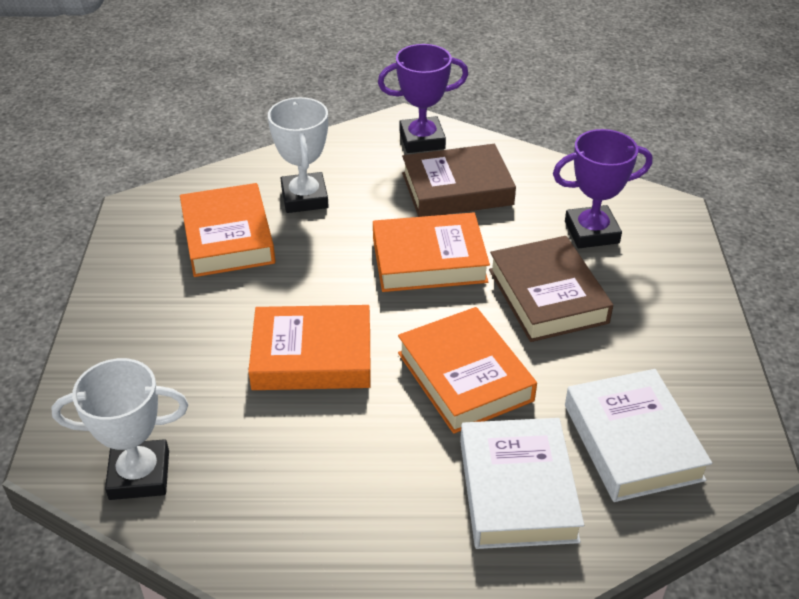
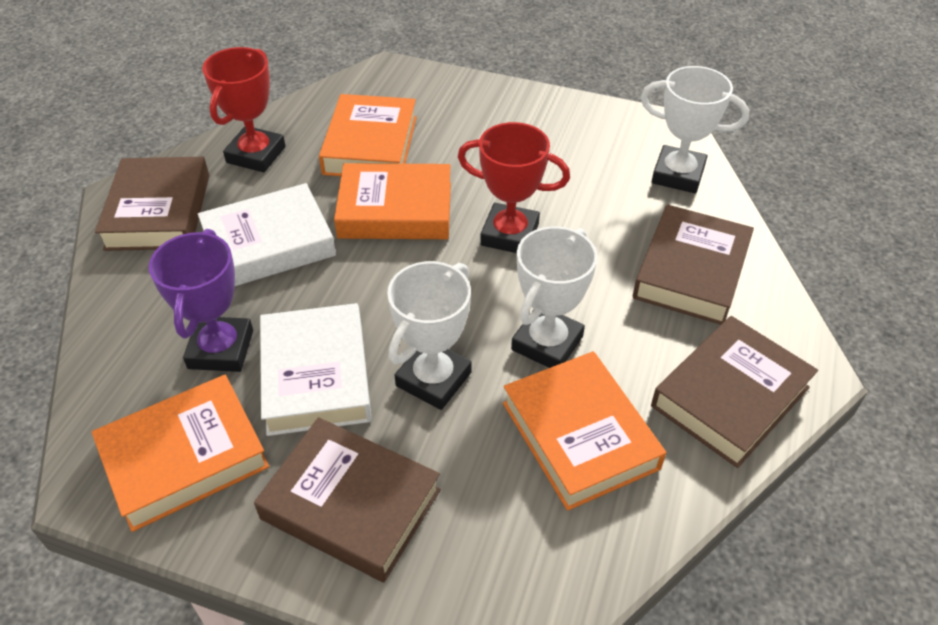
brown book: 2 -> 4
purple trophy: 2 -> 1
red trophy: 0 -> 2
white trophy: 2 -> 3

